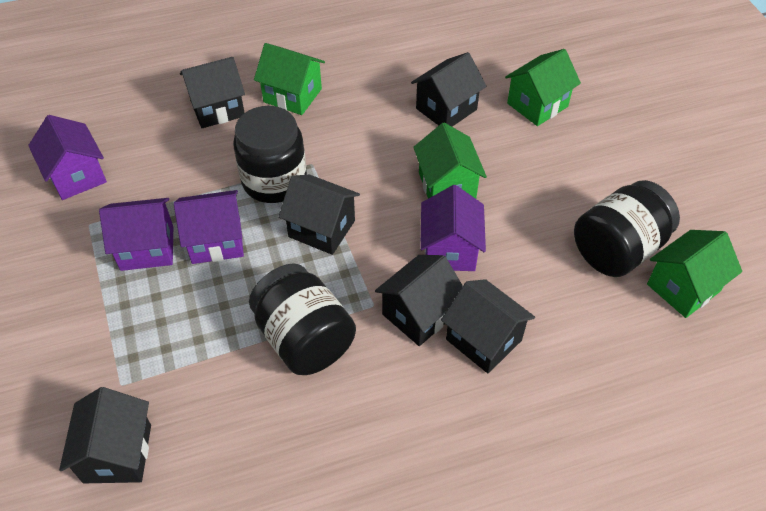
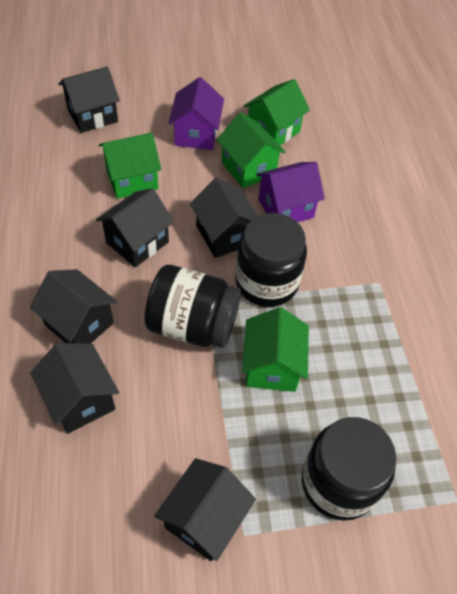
purple house: 4 -> 2

